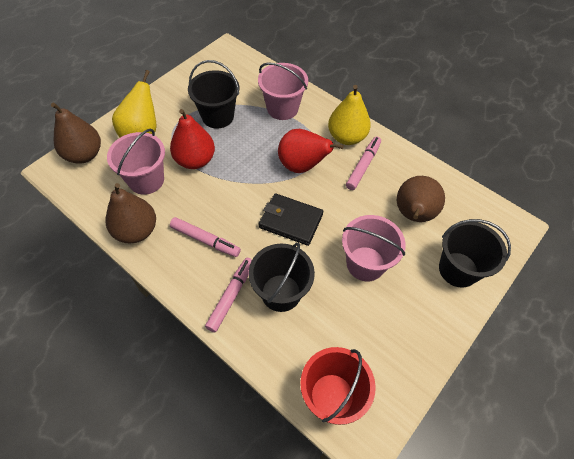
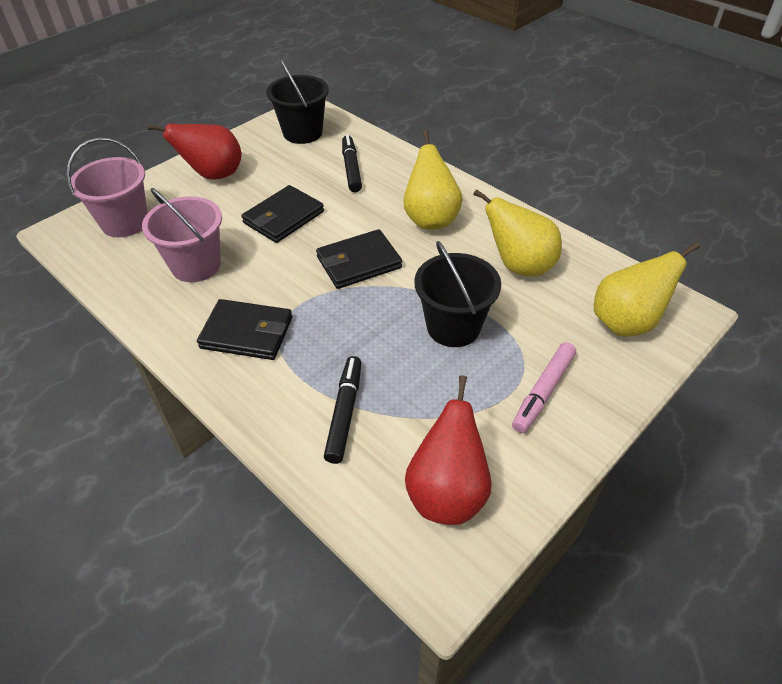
black bucket: 3 -> 2
black marker: 0 -> 2
black wallet: 1 -> 3
brown pear: 3 -> 0
pink bucket: 3 -> 2
pink marker: 3 -> 1
red bucket: 1 -> 0
yellow pear: 2 -> 3

